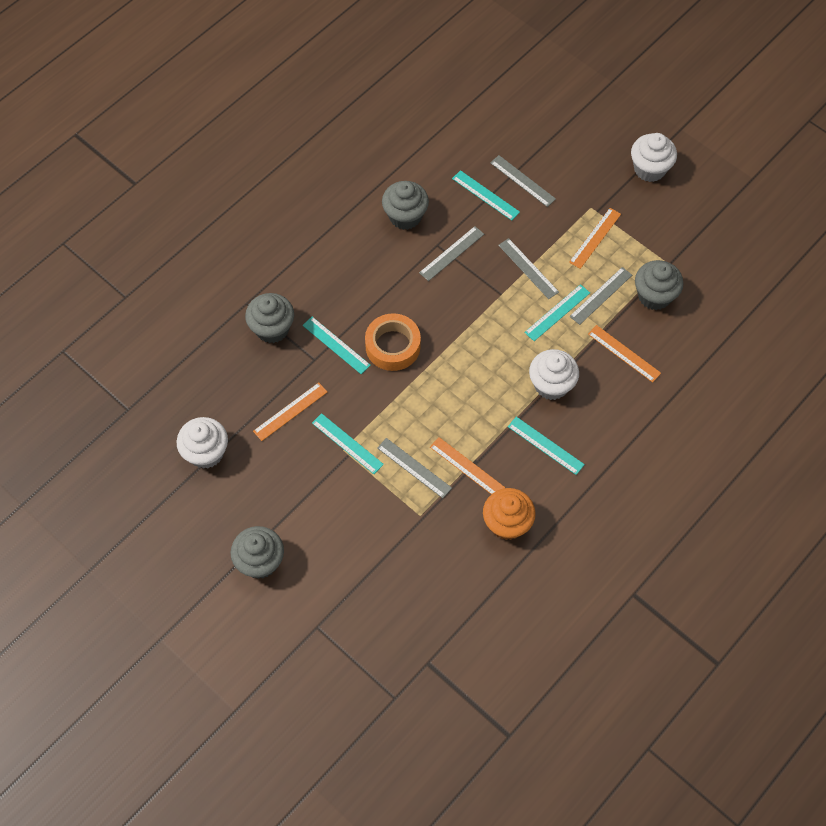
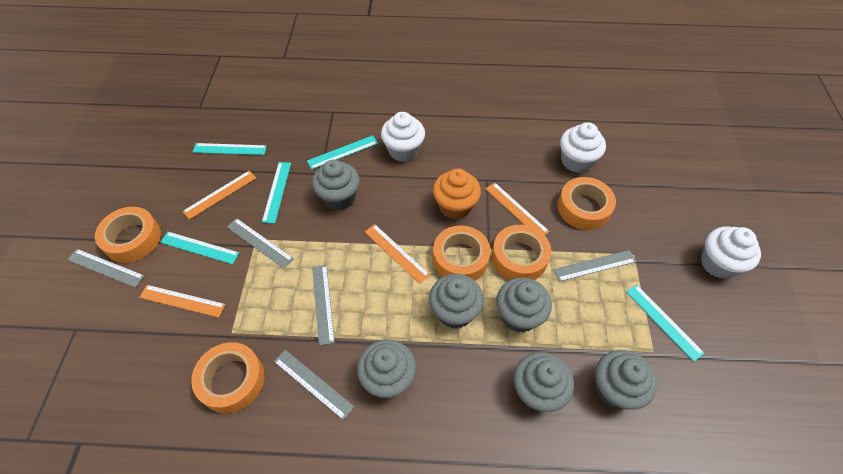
grey cupcake: 4 -> 6
orange tape: 1 -> 5

